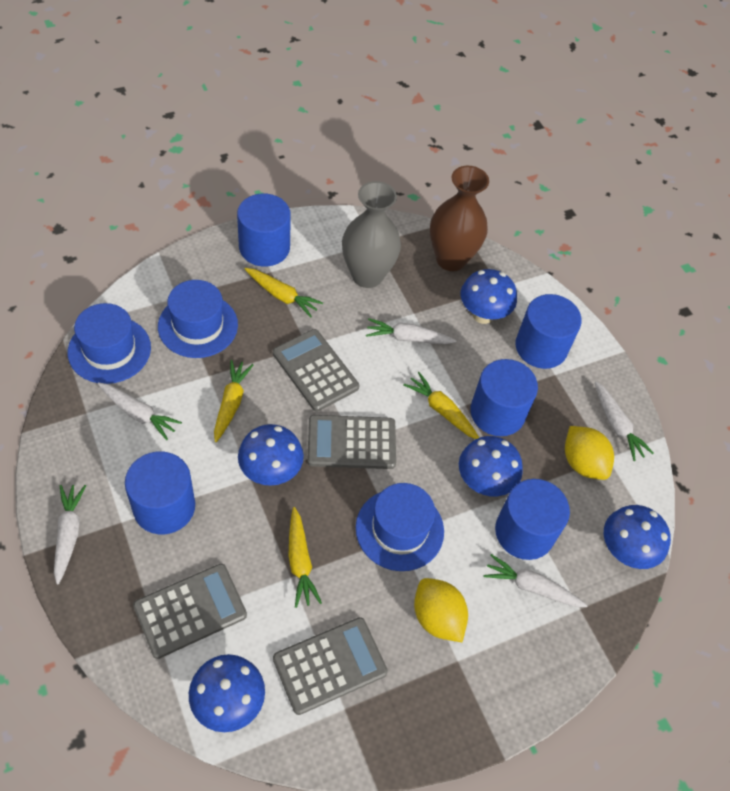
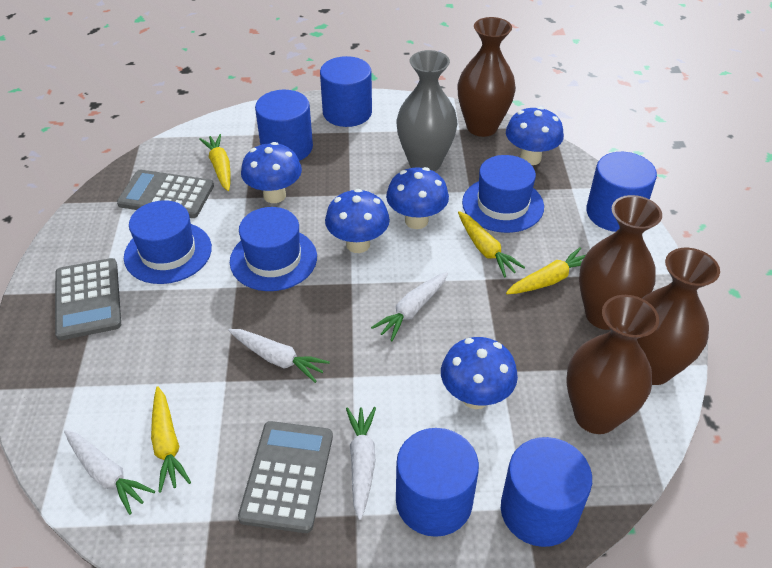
brown vase: 1 -> 4
grey calculator: 4 -> 3
white carrot: 5 -> 4
yellow lemon: 2 -> 0

